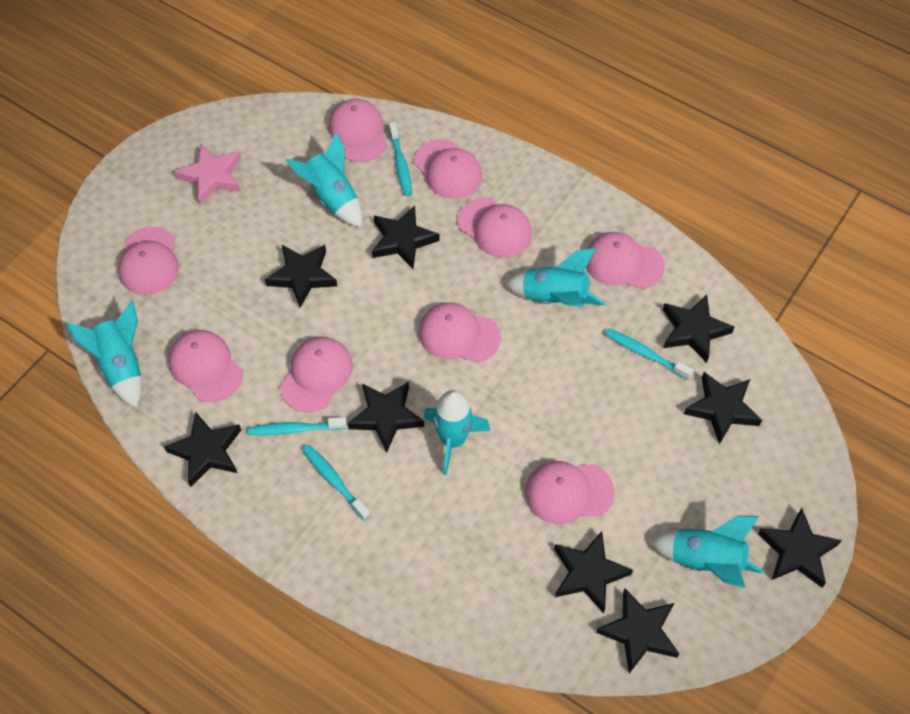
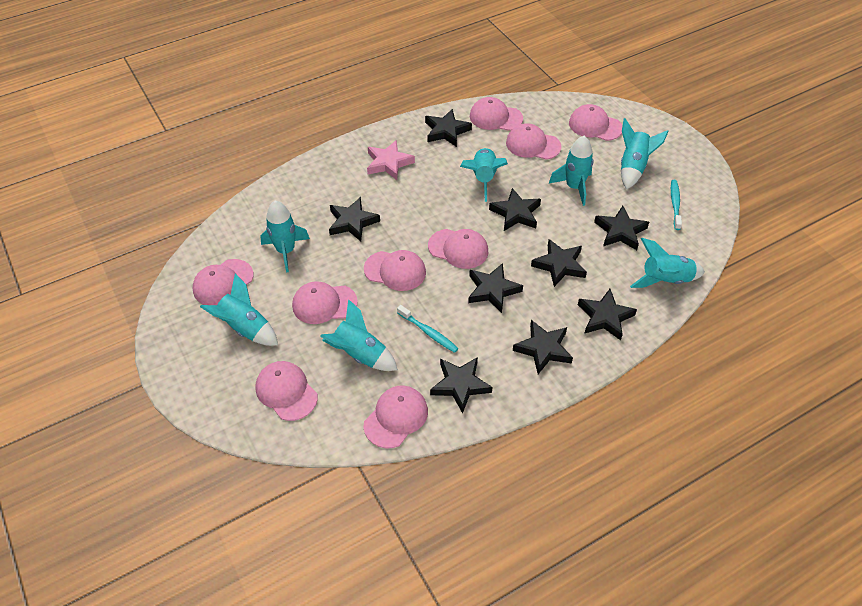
turquoise rocket: 5 -> 7
turquoise toothbrush: 4 -> 2

